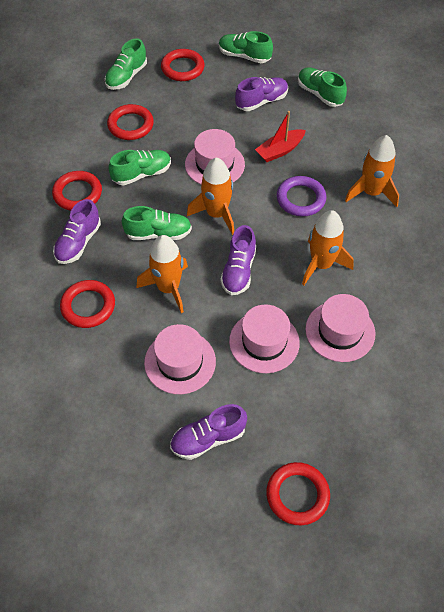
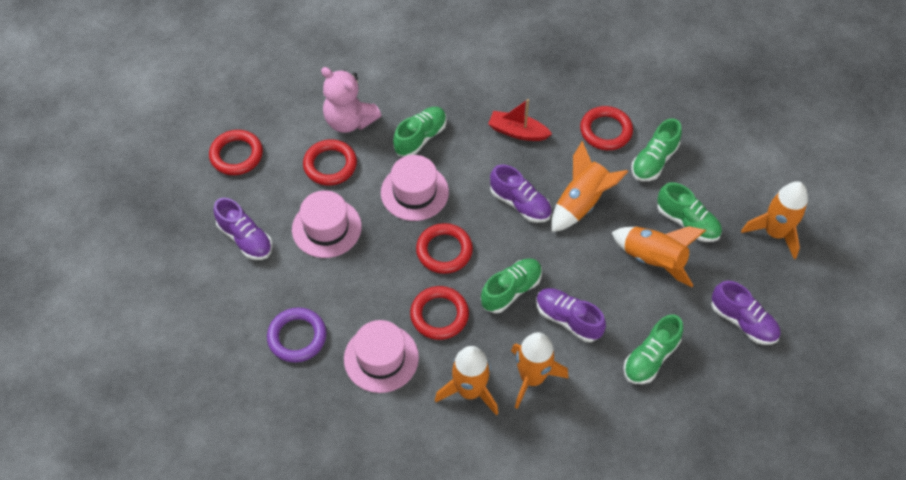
orange rocket: 4 -> 5
pink hat: 4 -> 3
pink teddy bear: 0 -> 1

